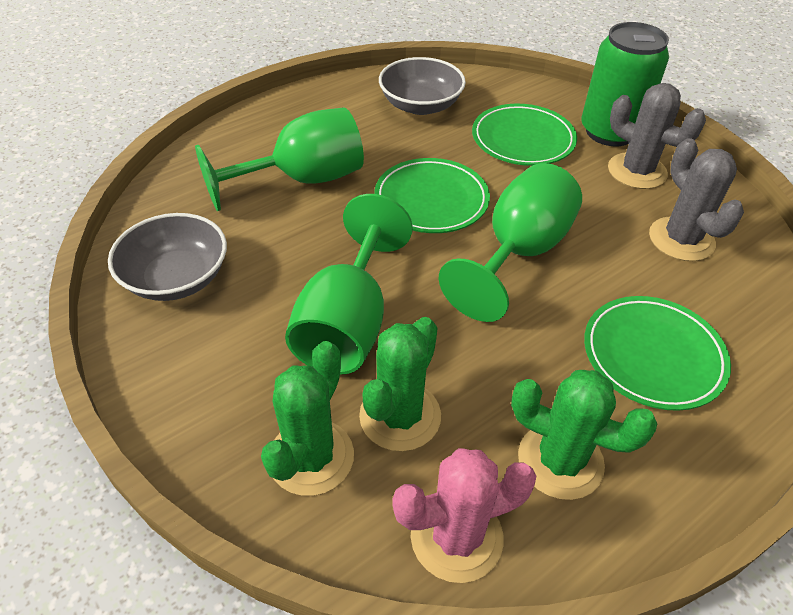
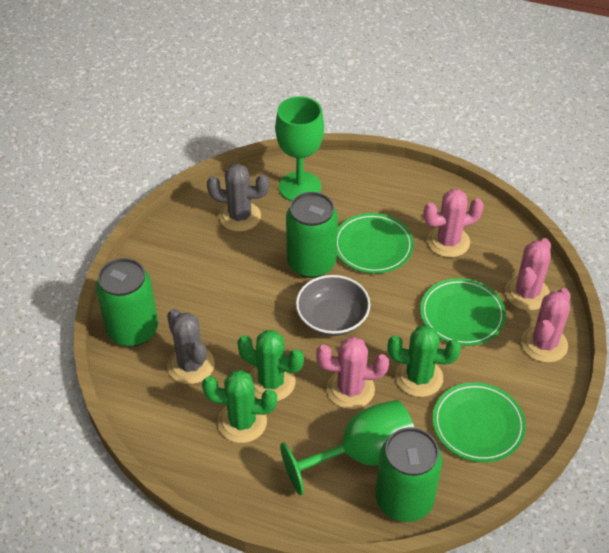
green can: 1 -> 3
green goblet: 3 -> 2
grey bowl: 2 -> 1
pink cactus: 1 -> 4

